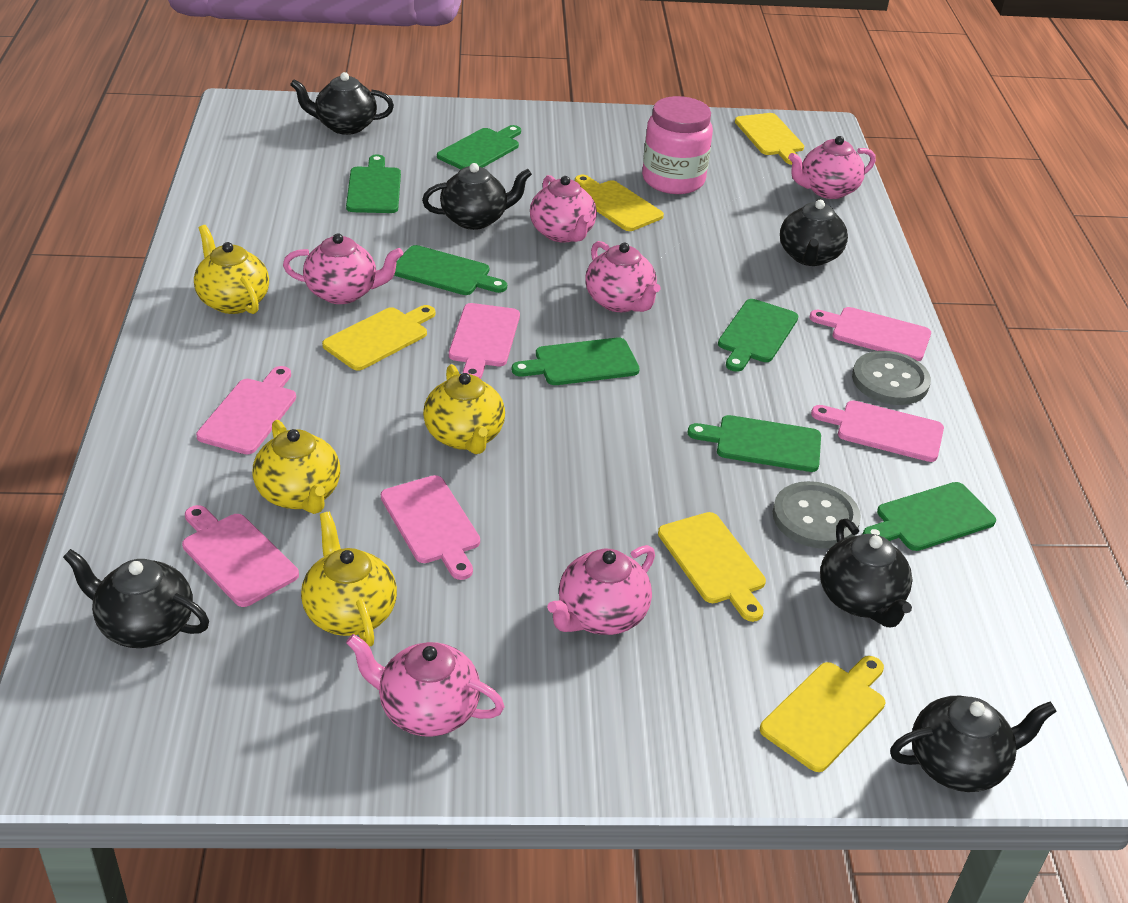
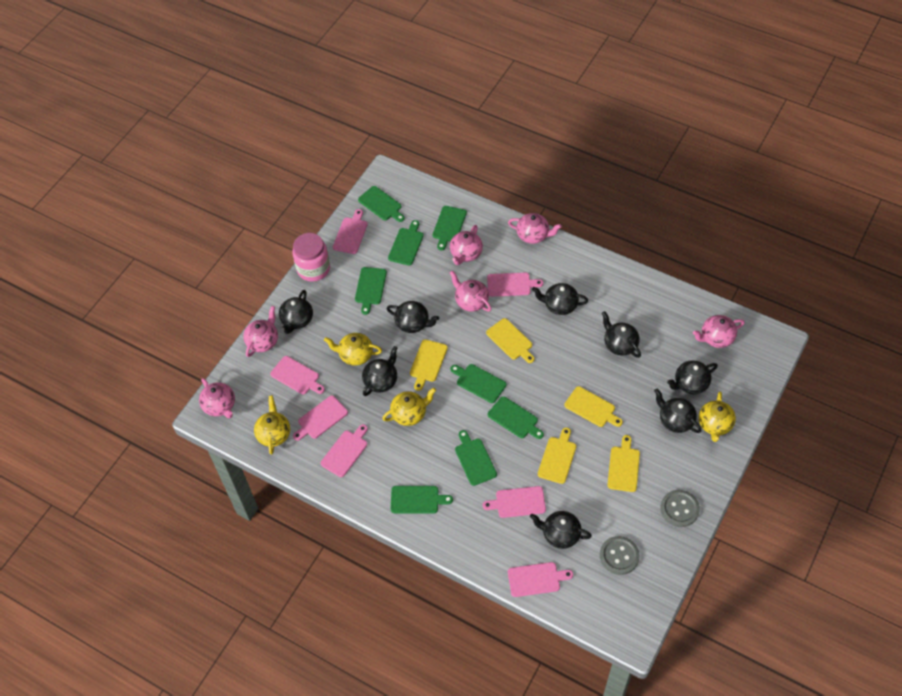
black teapot: 6 -> 8
green cutting board: 7 -> 8
pink cutting board: 6 -> 7

